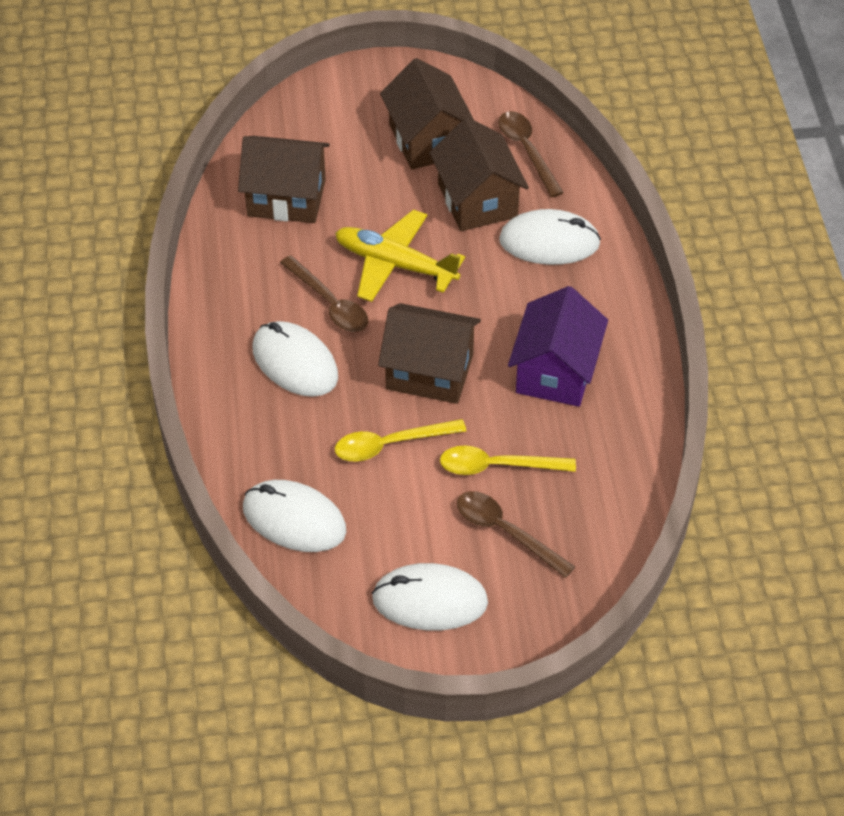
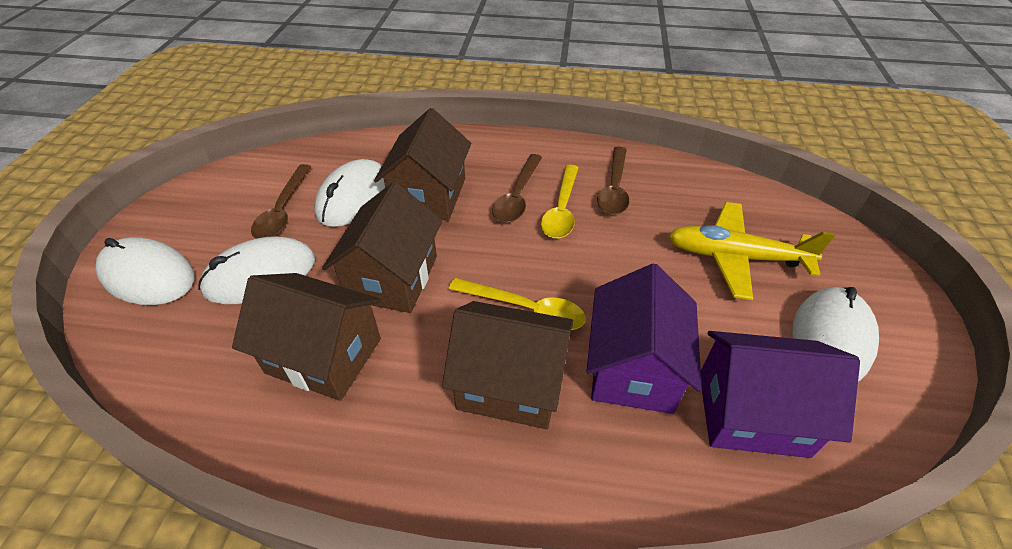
purple house: 1 -> 2

